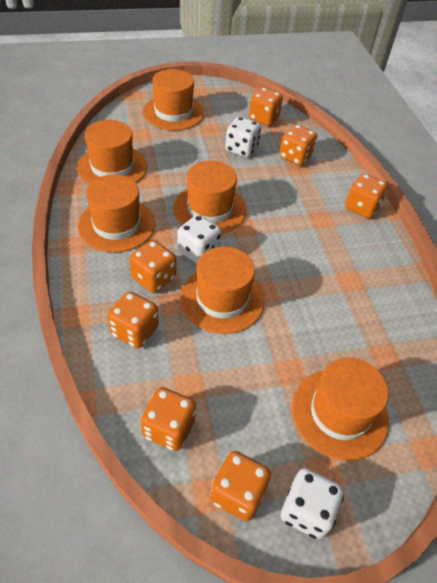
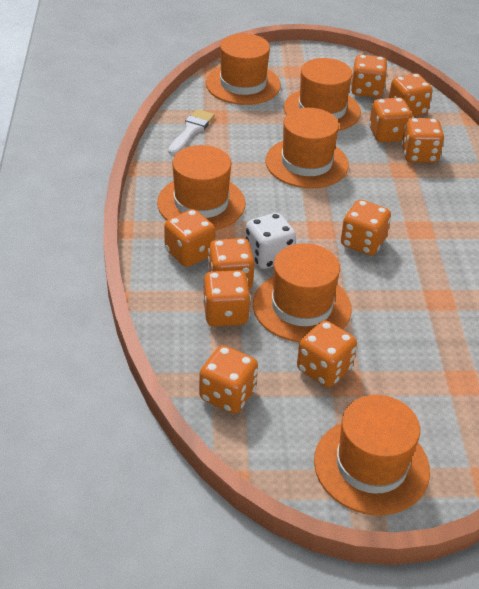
orange dice: 7 -> 10
white brush: 0 -> 1
white dice: 3 -> 1

